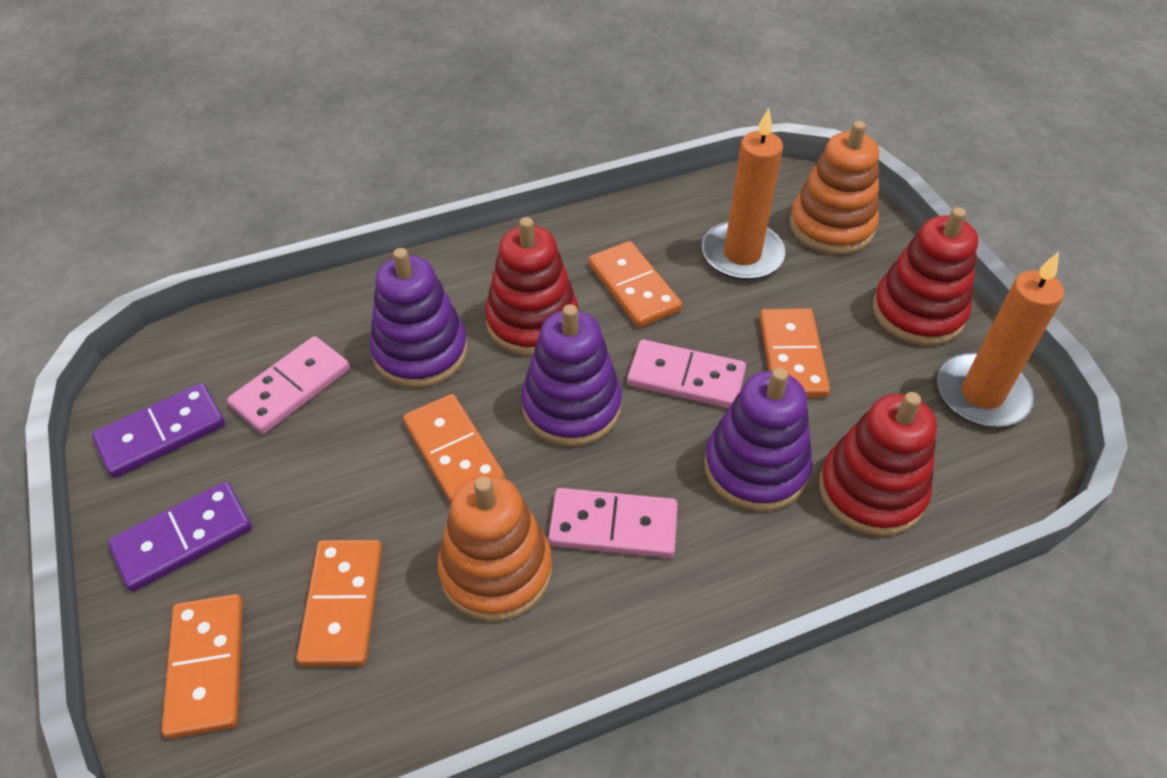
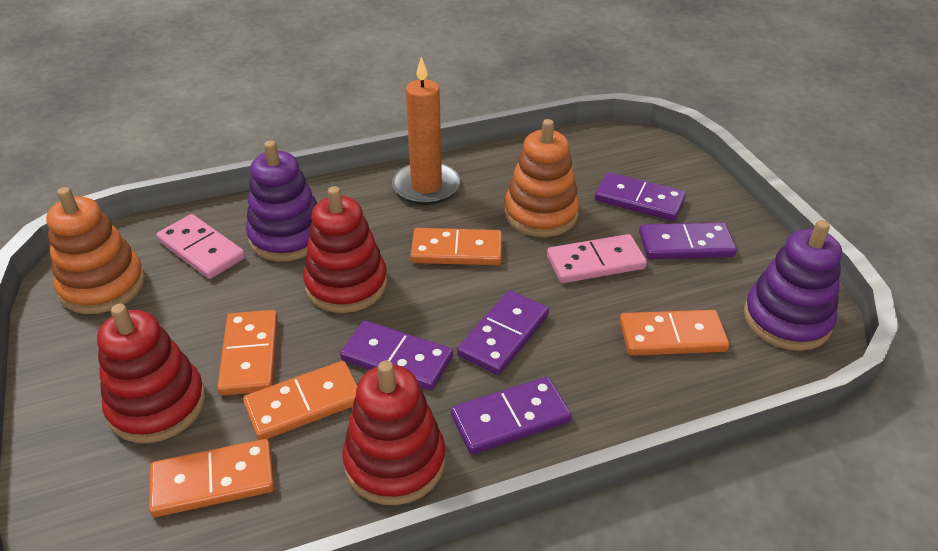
orange candle: 2 -> 1
pink domino: 3 -> 2
purple domino: 2 -> 5
purple stacking toy: 3 -> 2

